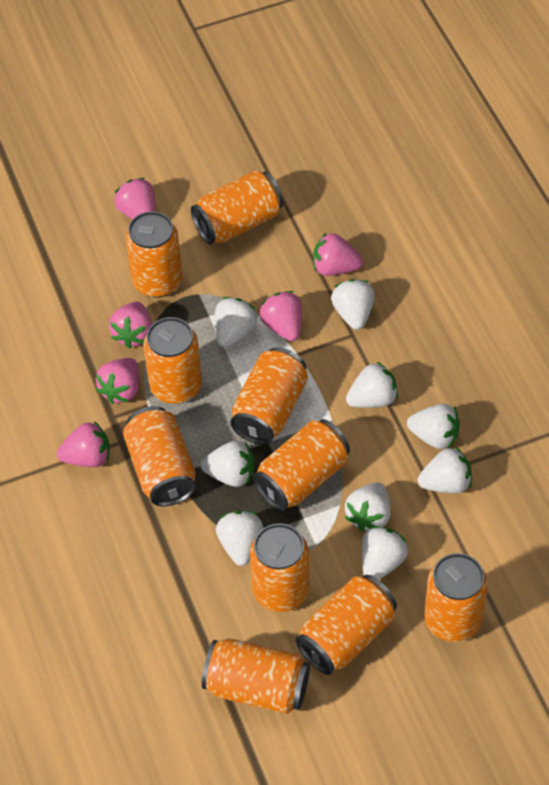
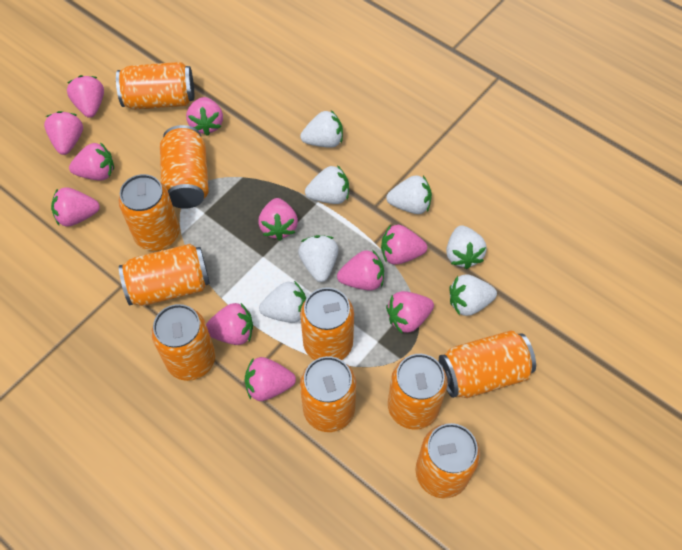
pink strawberry: 6 -> 11
white strawberry: 9 -> 7

